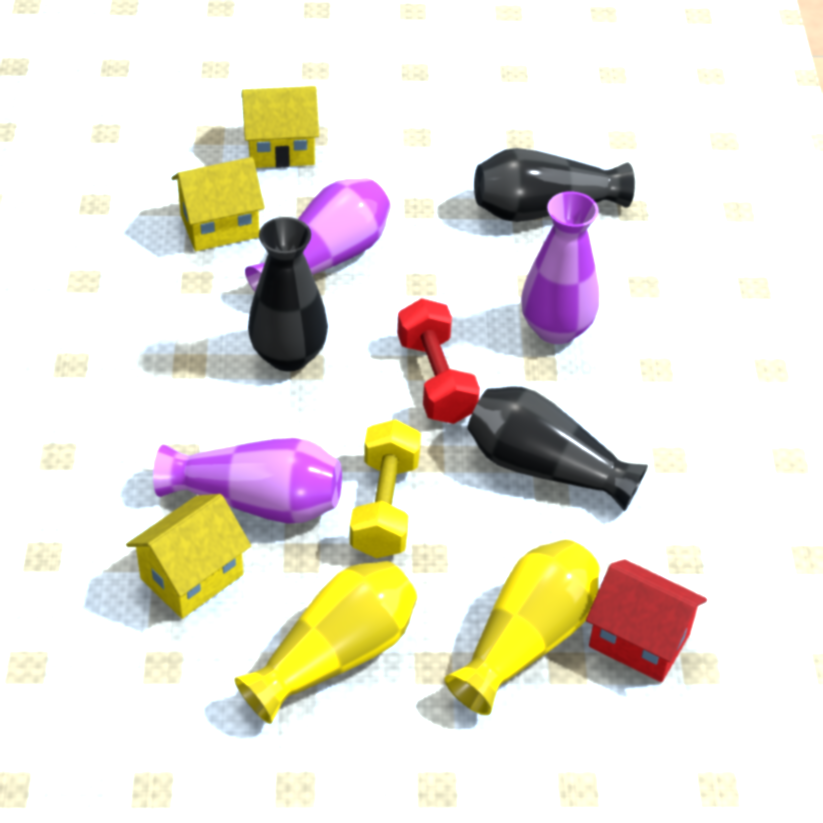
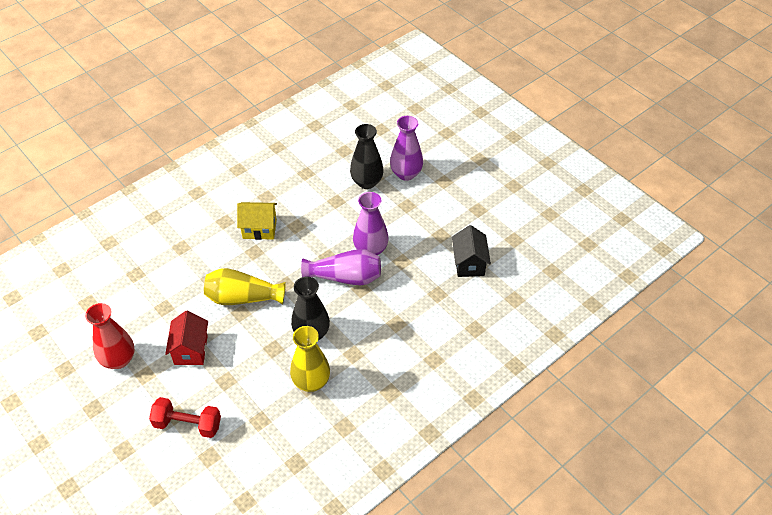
black house: 0 -> 1
black vase: 3 -> 2
red vase: 0 -> 1
yellow dumbbell: 1 -> 0
yellow house: 3 -> 1

